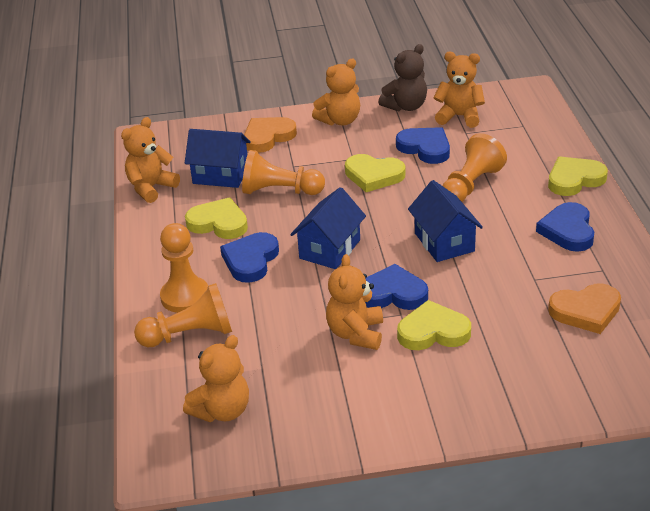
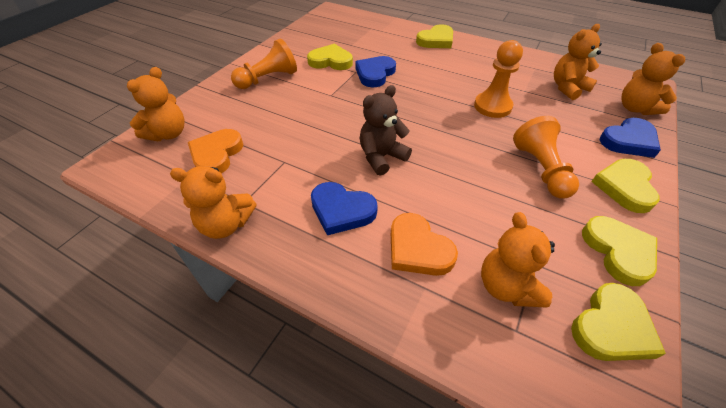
blue heart: 4 -> 3
blue house: 3 -> 0
orange pawn: 4 -> 3
yellow heart: 4 -> 5

